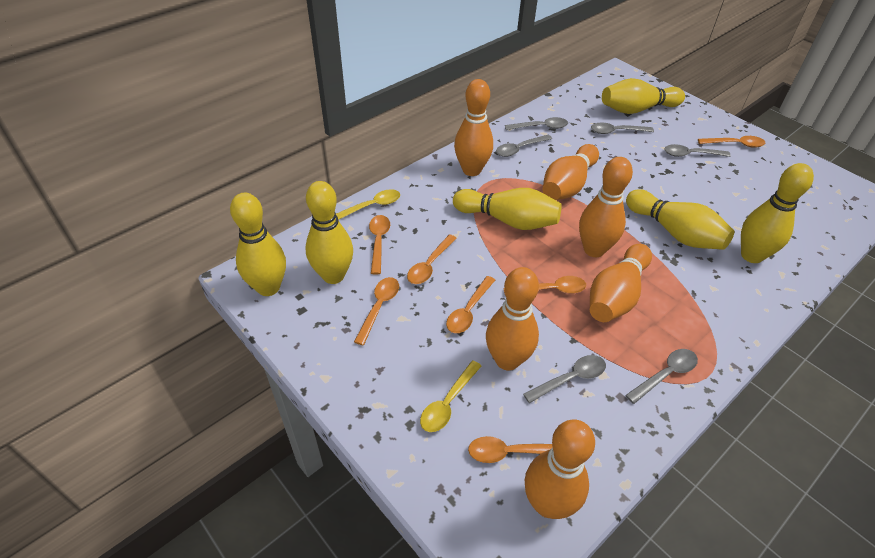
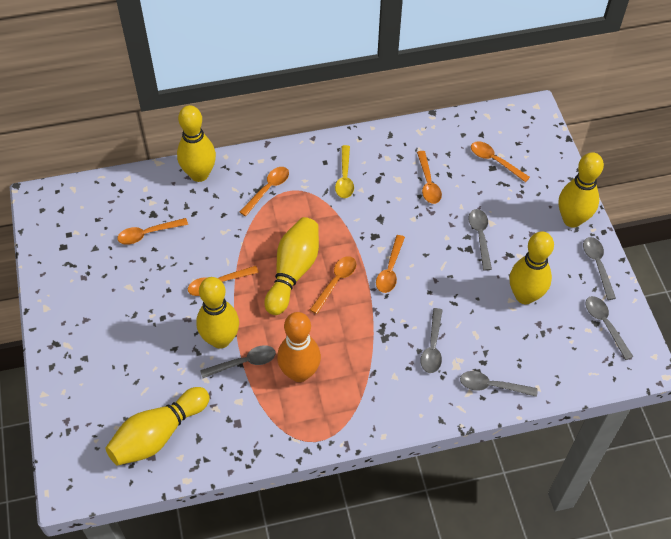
orange bowling pin: 6 -> 1
yellow spoon: 2 -> 1

